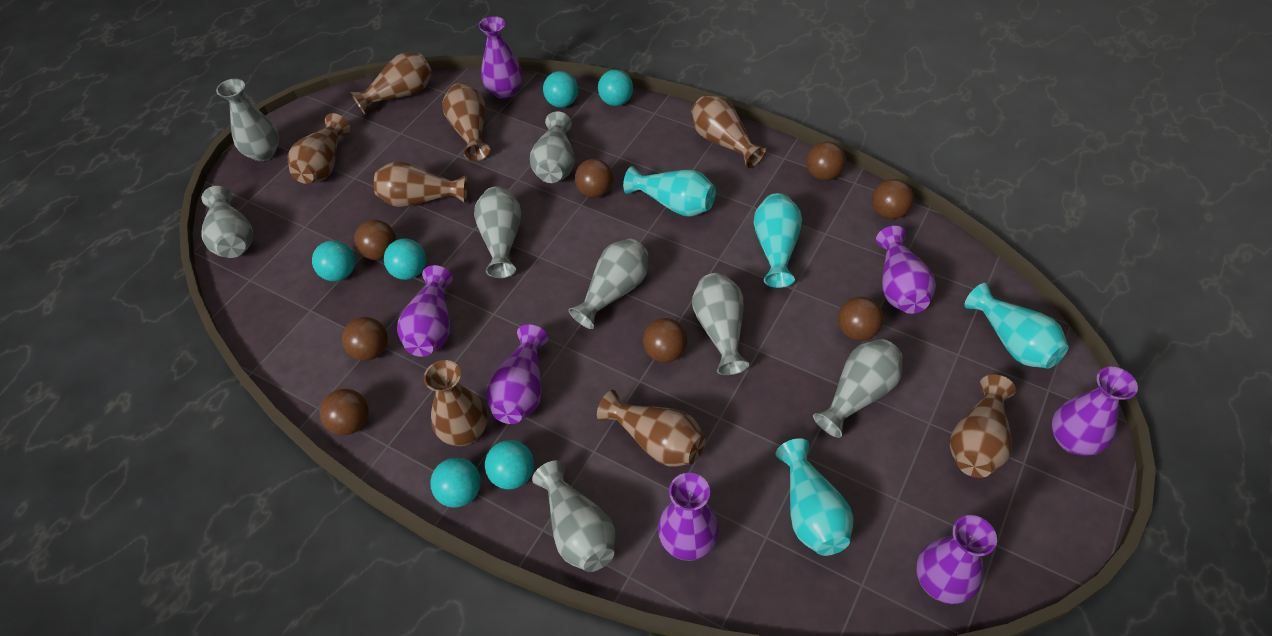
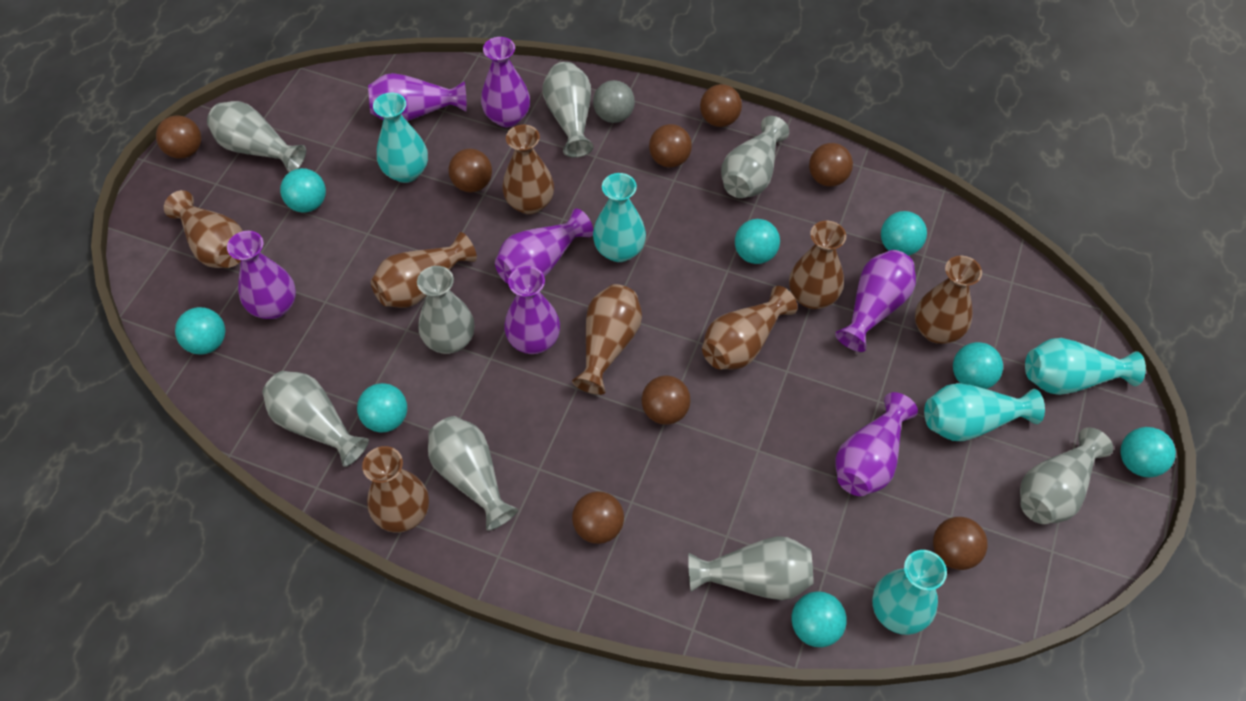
grey ball: 0 -> 1
turquoise ball: 6 -> 8
turquoise vase: 4 -> 5

